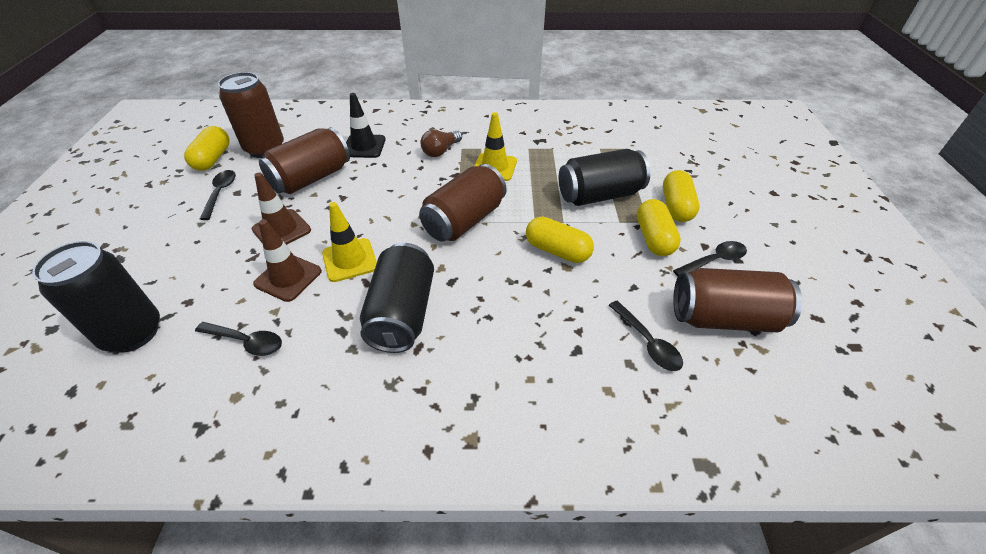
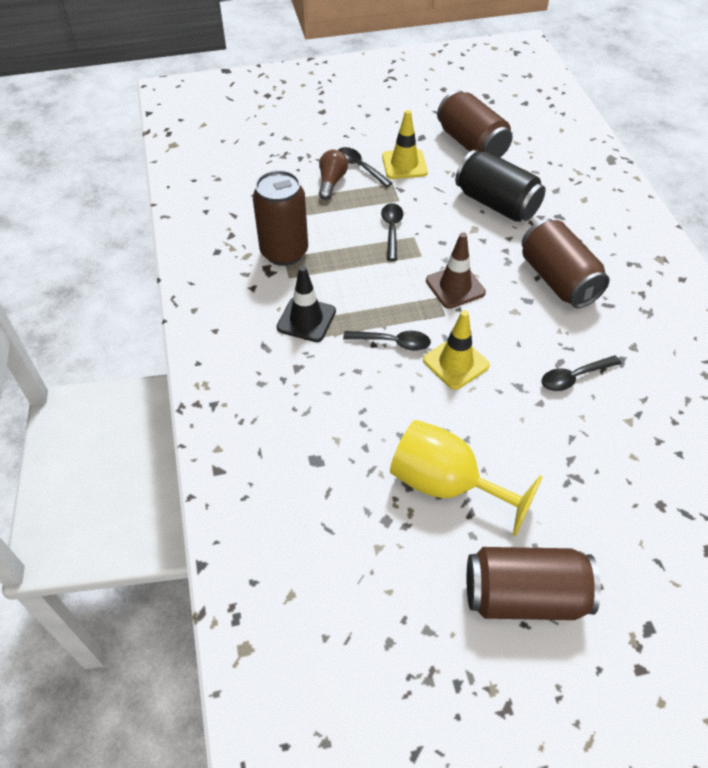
black can: 3 -> 1
brown traffic cone: 2 -> 1
yellow capsule: 4 -> 0
yellow goblet: 0 -> 1

